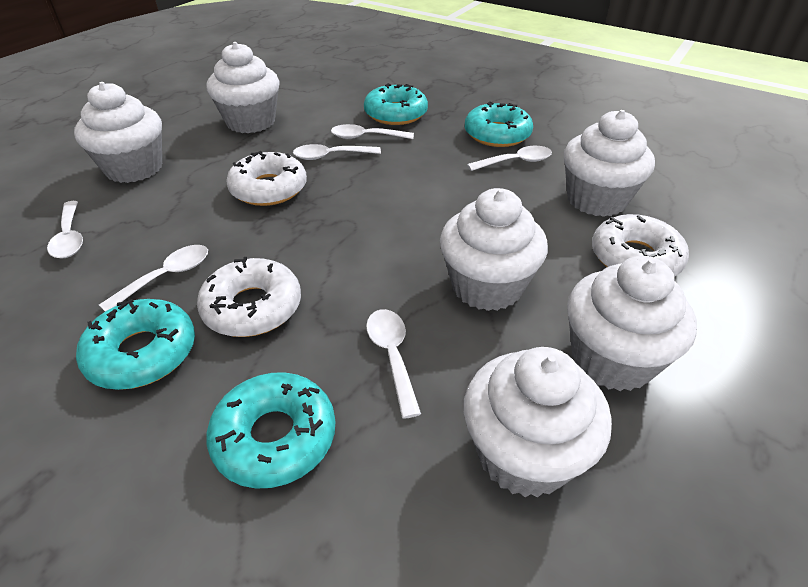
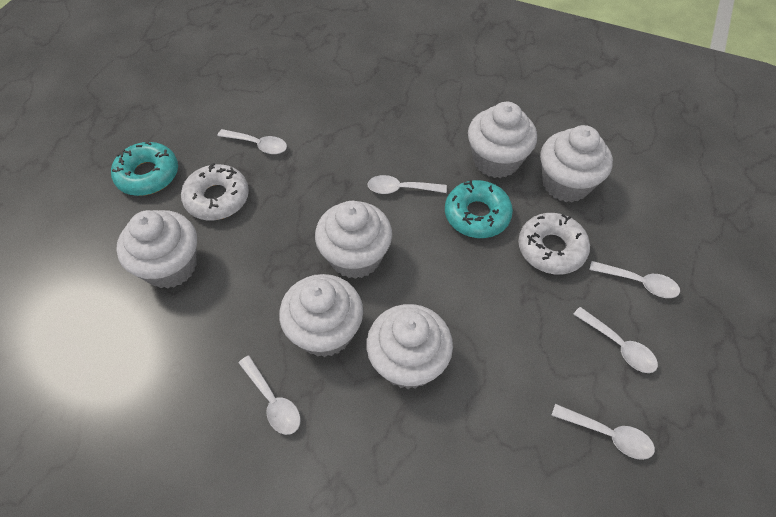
turquoise donut: 4 -> 2
white donut: 3 -> 2

